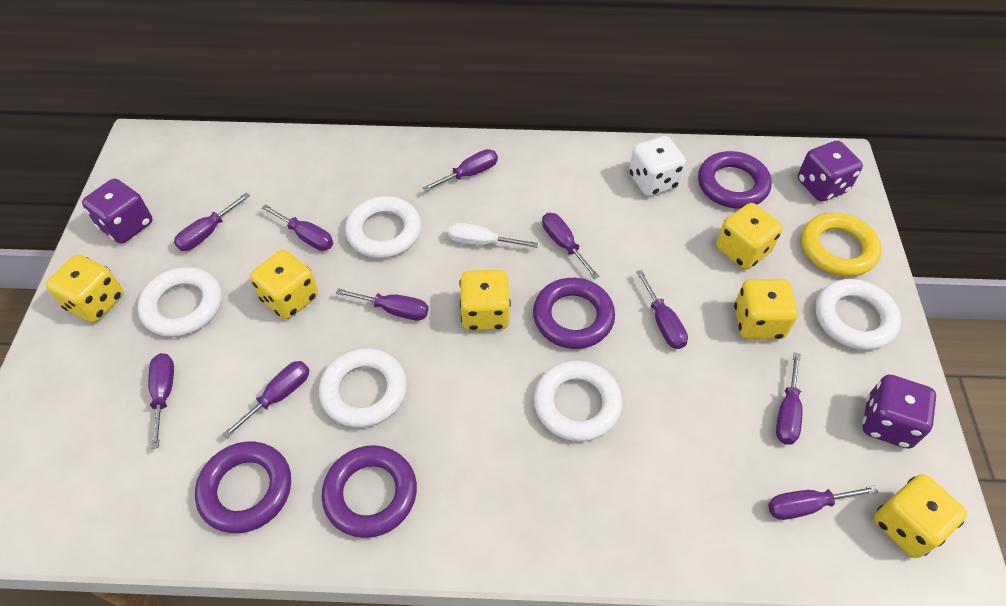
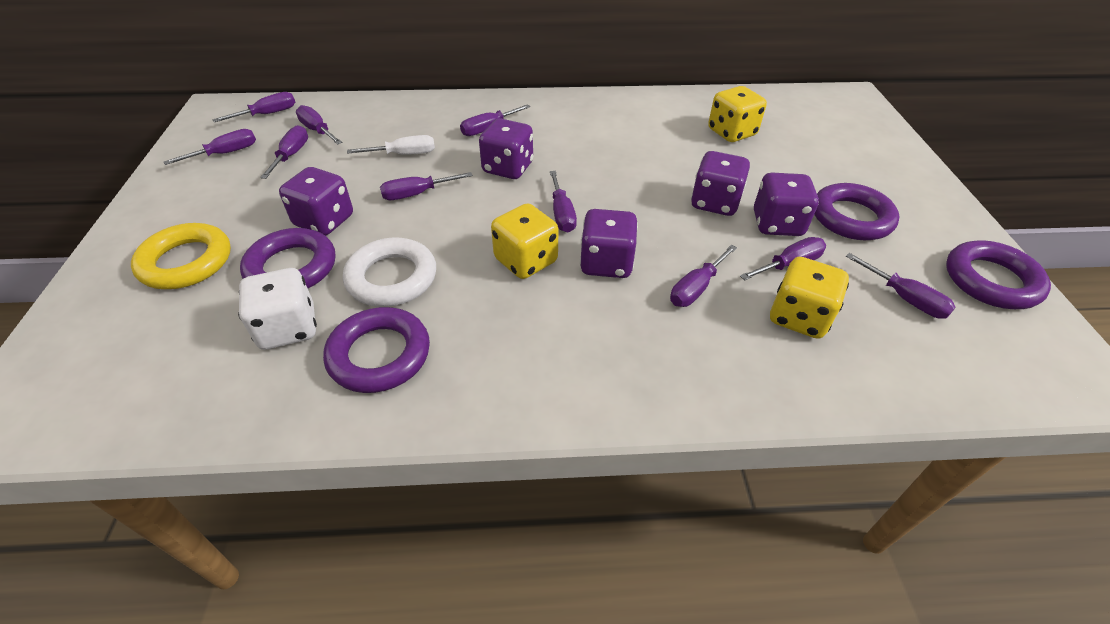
purple dice: 3 -> 5
white ring: 5 -> 1
yellow dice: 6 -> 3

